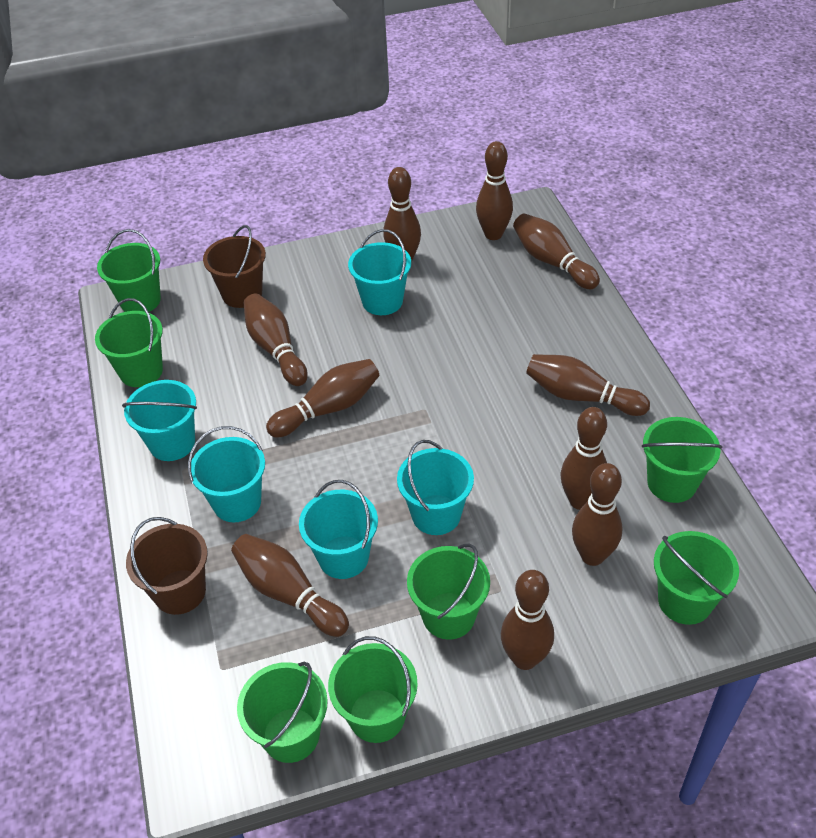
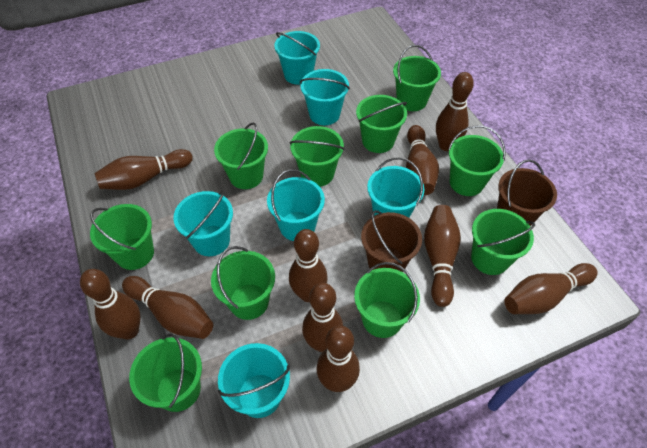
green bucket: 7 -> 10
turquoise bucket: 5 -> 6

